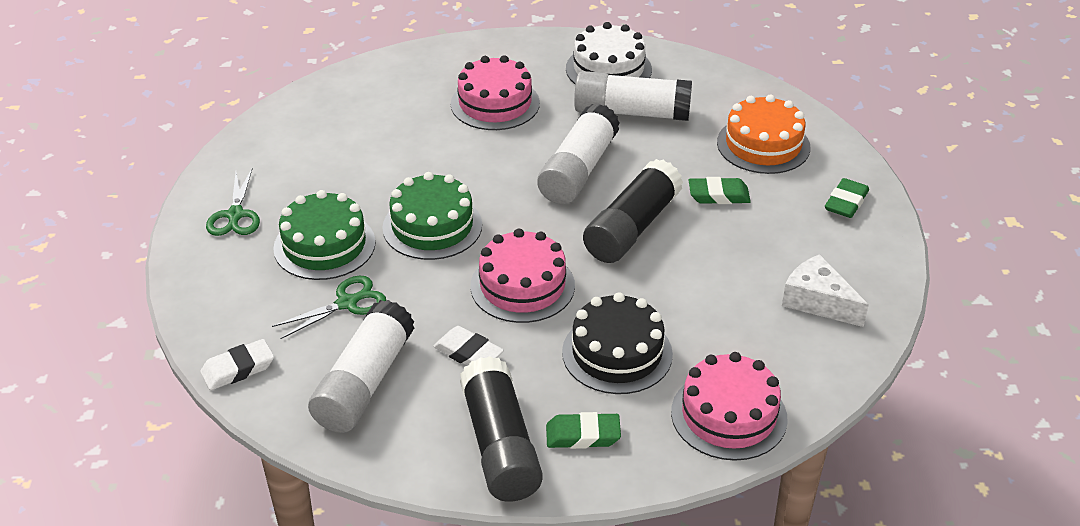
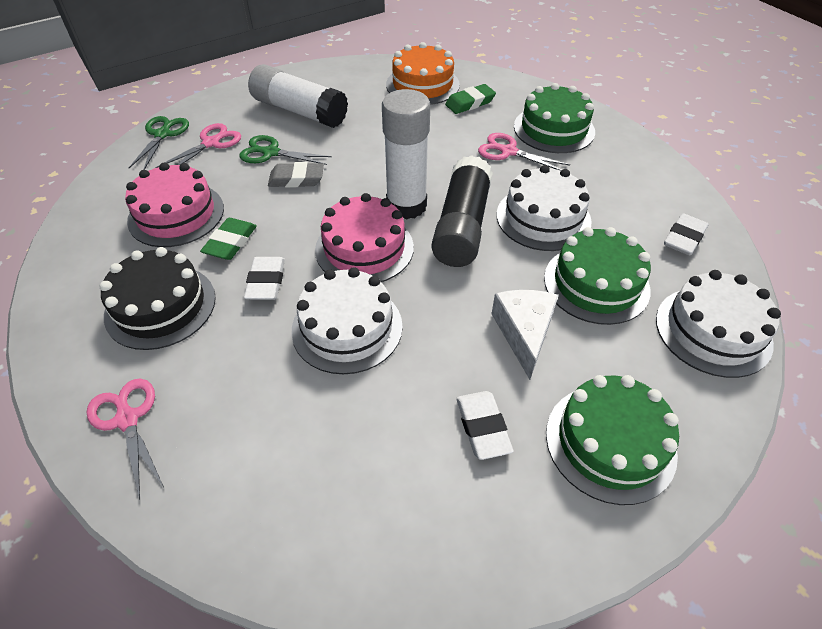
black glue stick: 2 -> 1
green cake: 2 -> 3
green eraser: 3 -> 2
grey eraser: 0 -> 1
pink cake: 3 -> 2
pink scissors: 0 -> 3
white cake: 1 -> 3
white eraser: 2 -> 3
white glue stick: 3 -> 2

